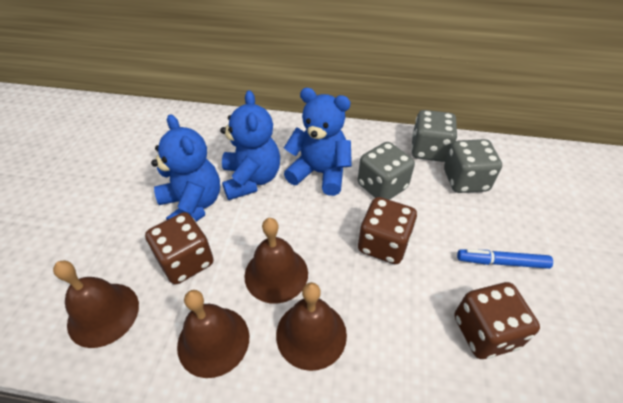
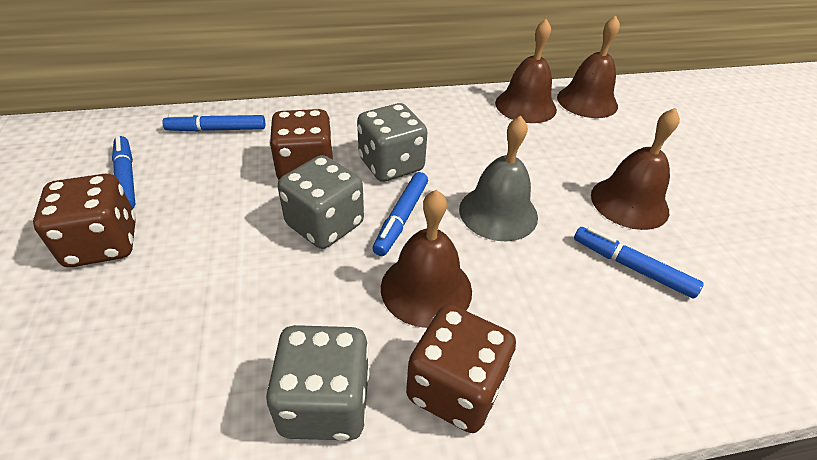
blue marker: 1 -> 4
blue teddy bear: 3 -> 0
grey bell: 0 -> 1

